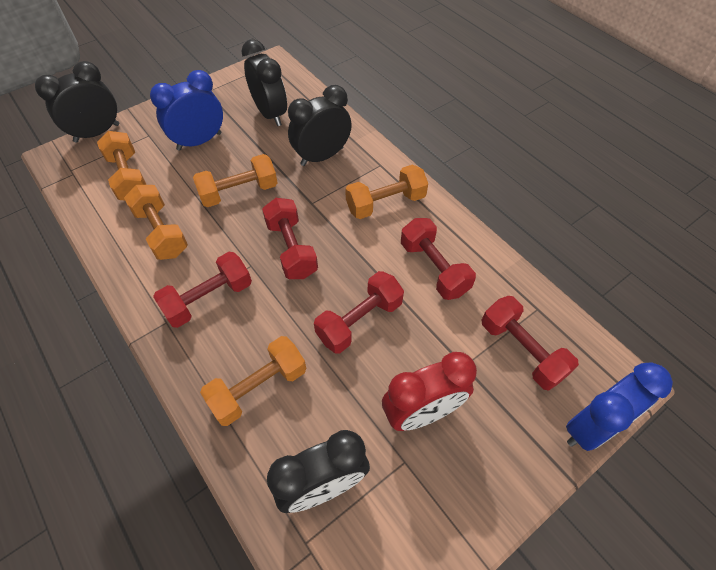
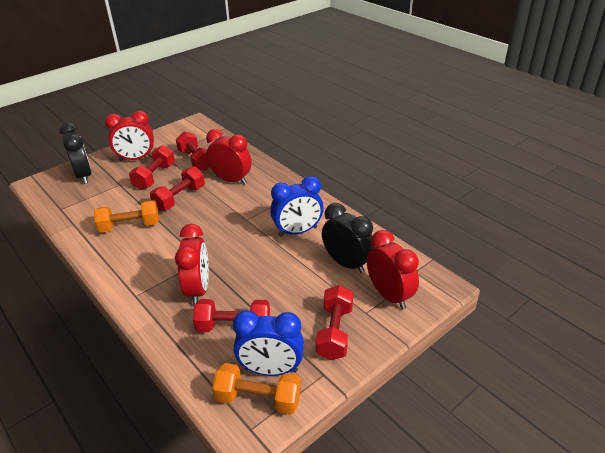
black clock: 4 -> 2
orange dumbbell: 5 -> 2
red clock: 1 -> 4

